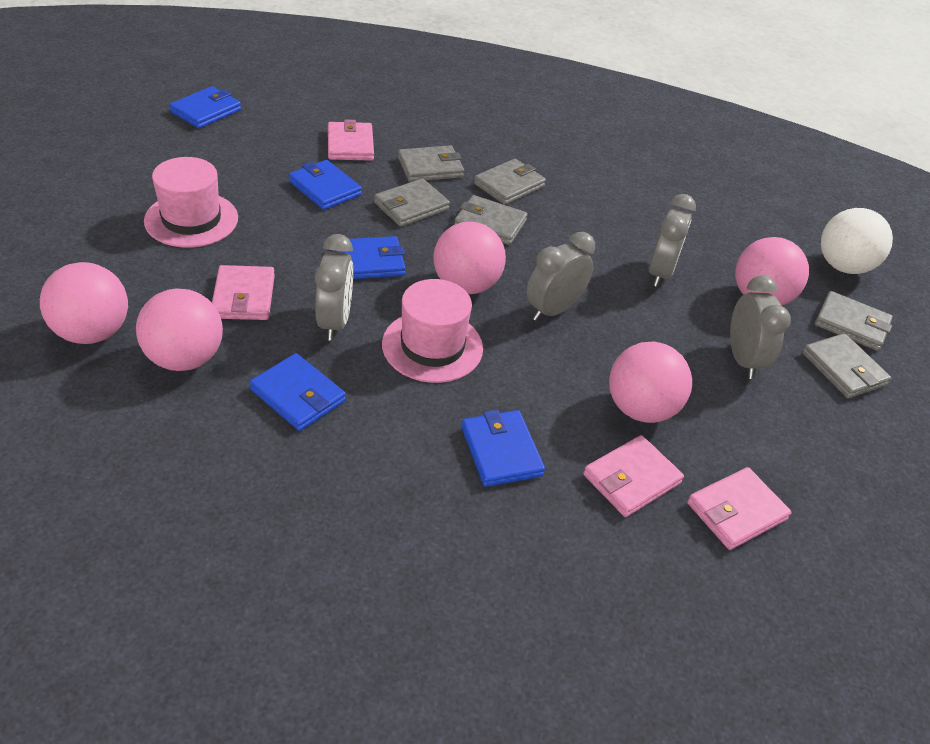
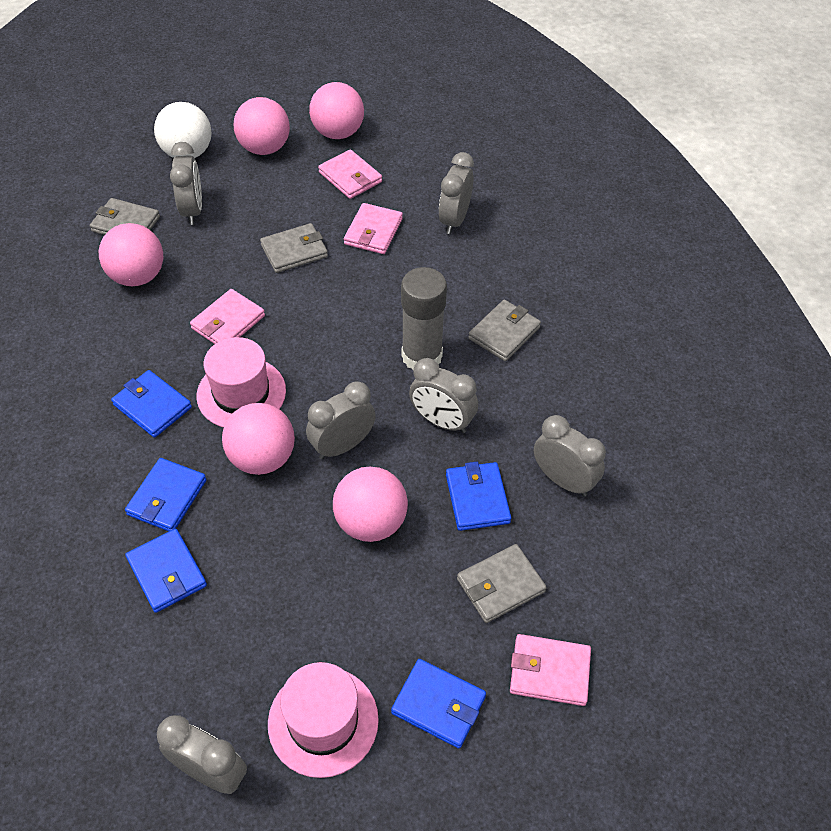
grey clock: 4 -> 6
grey glue stick: 0 -> 1
grey wallet: 6 -> 4

